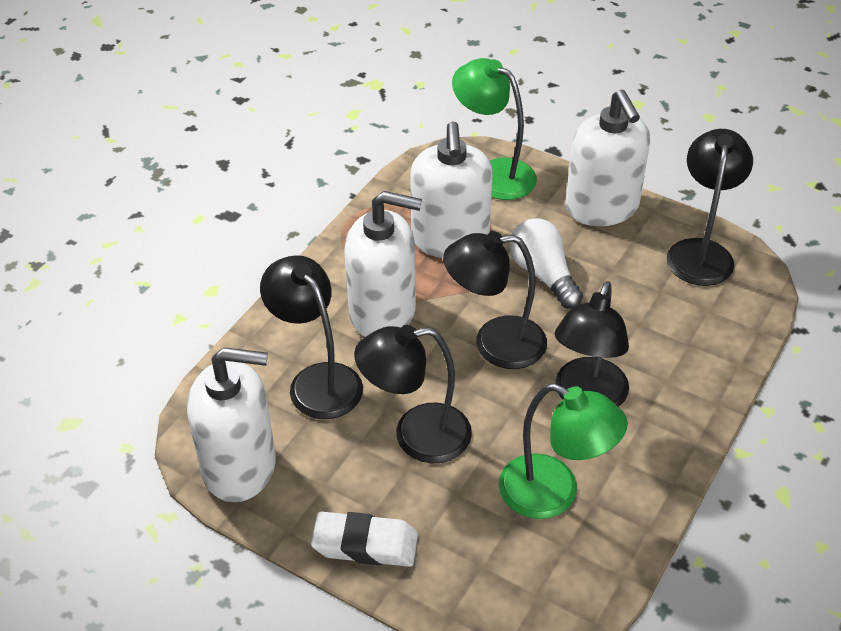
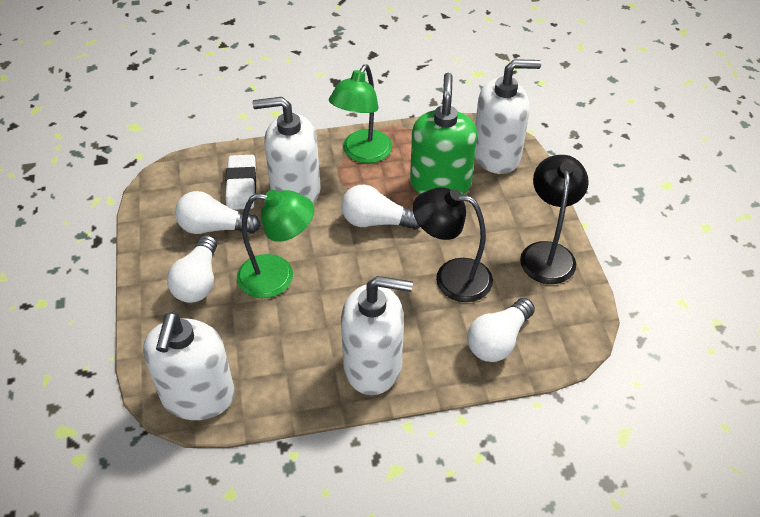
black lamp: 5 -> 2
green soap dispenser: 0 -> 1
white light bulb: 1 -> 4

